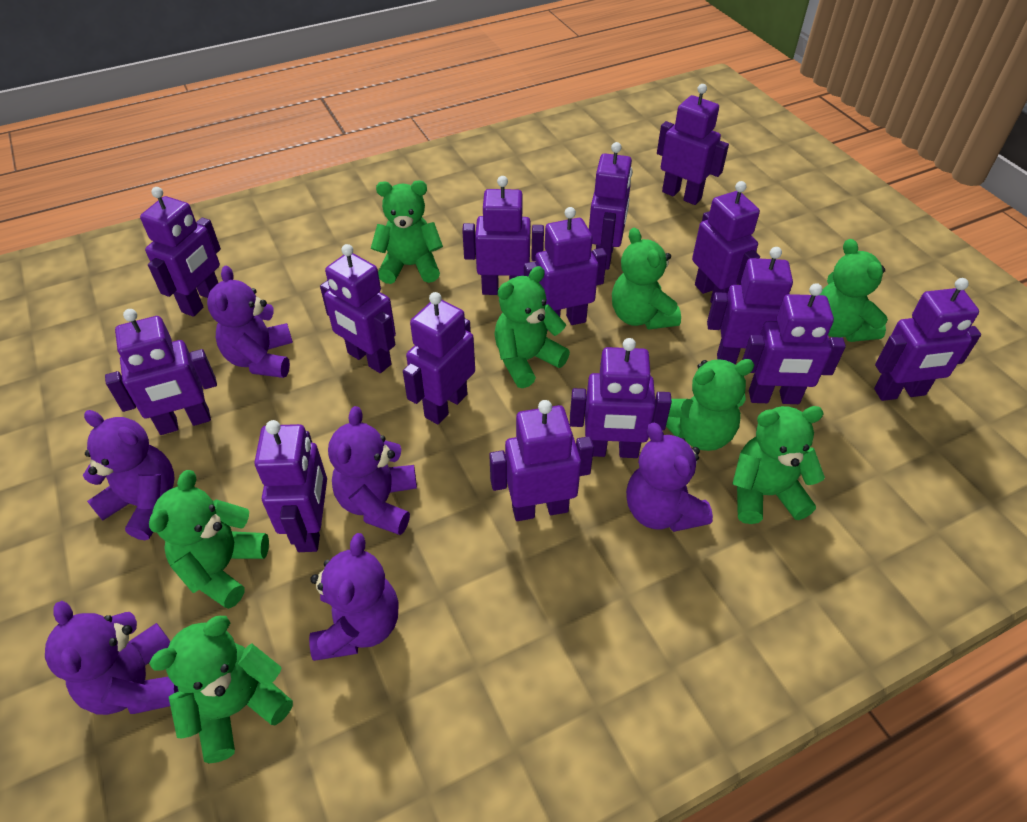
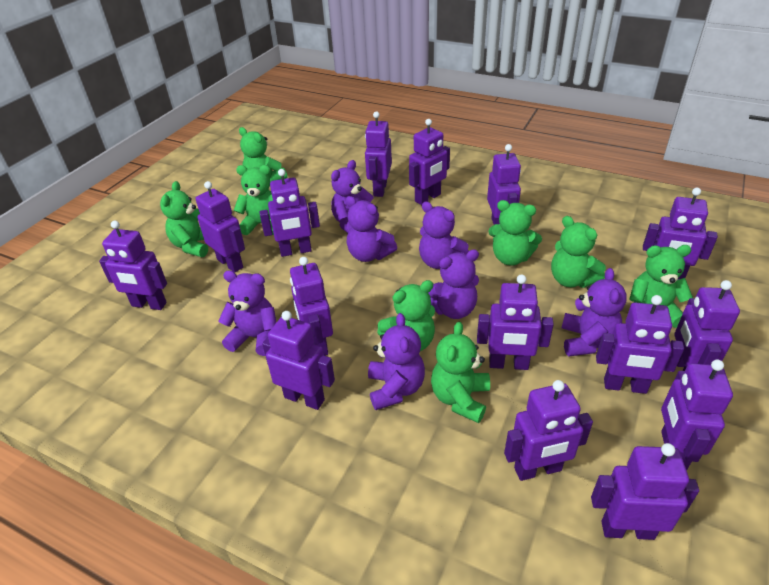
purple teddy bear: 6 -> 7

